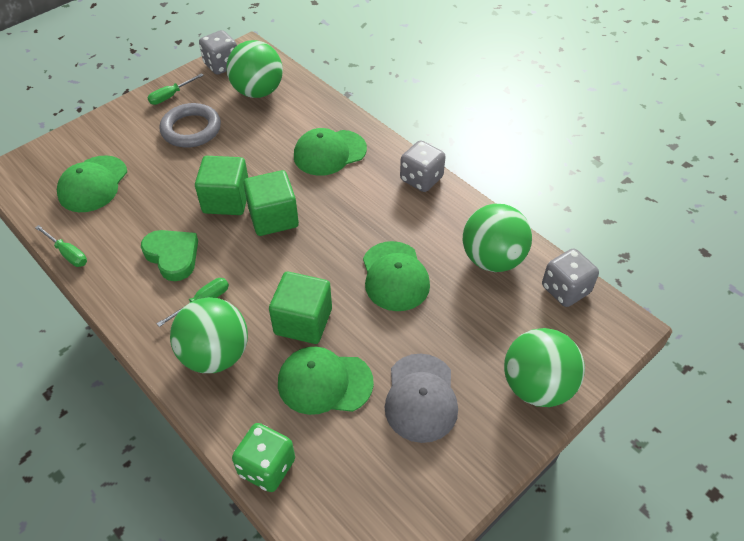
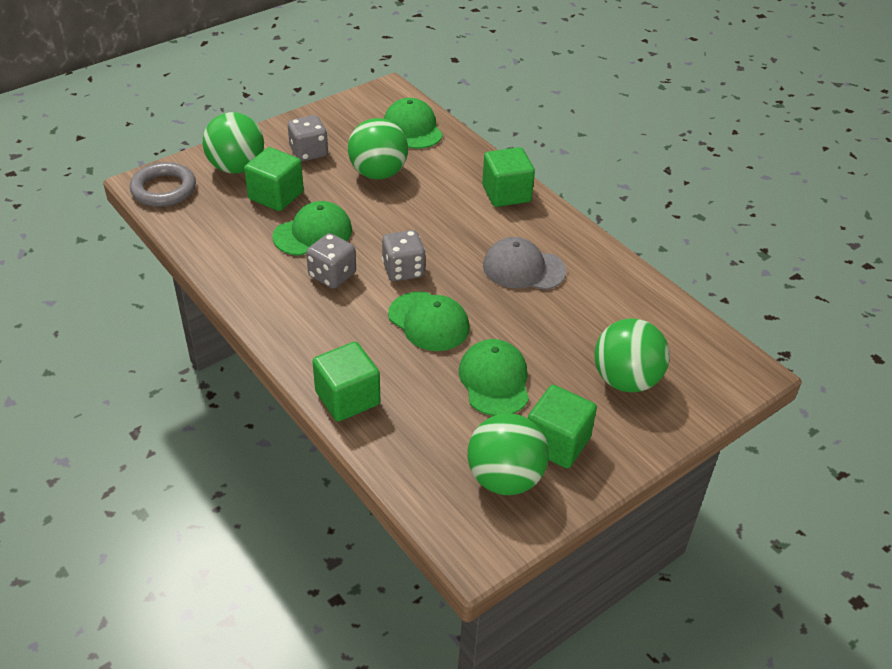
green cube: 3 -> 4
green dice: 1 -> 0
green heart: 1 -> 0
green screwdriver: 3 -> 0

